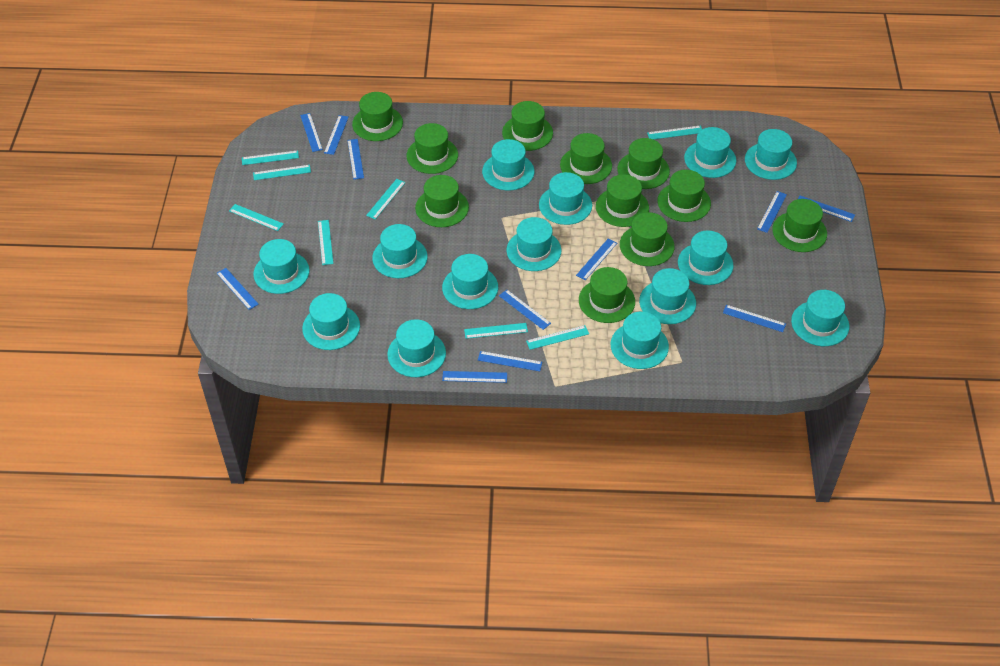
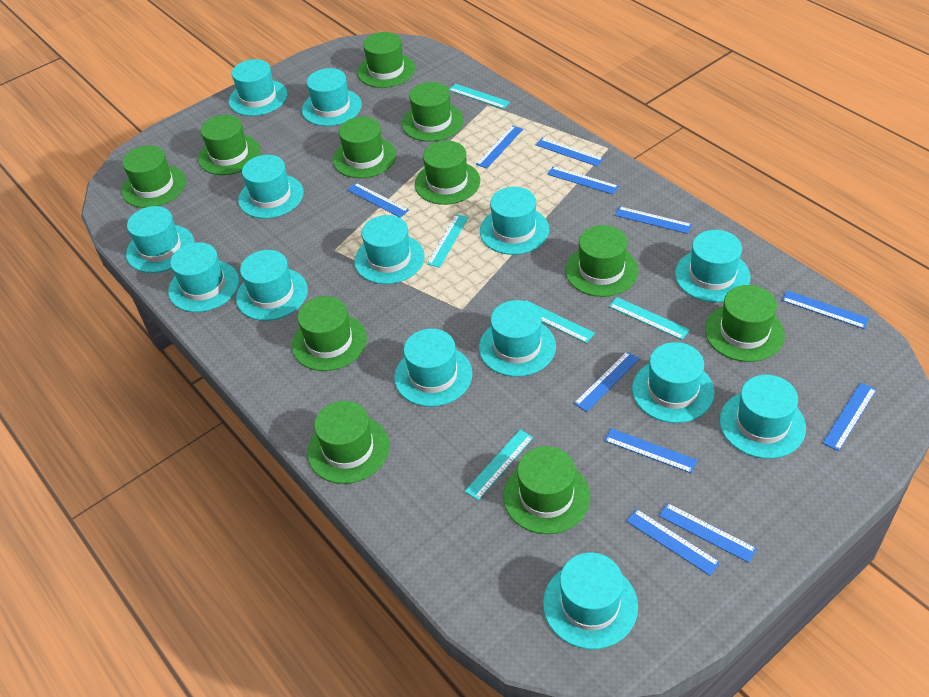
turquoise ruler: 8 -> 5

